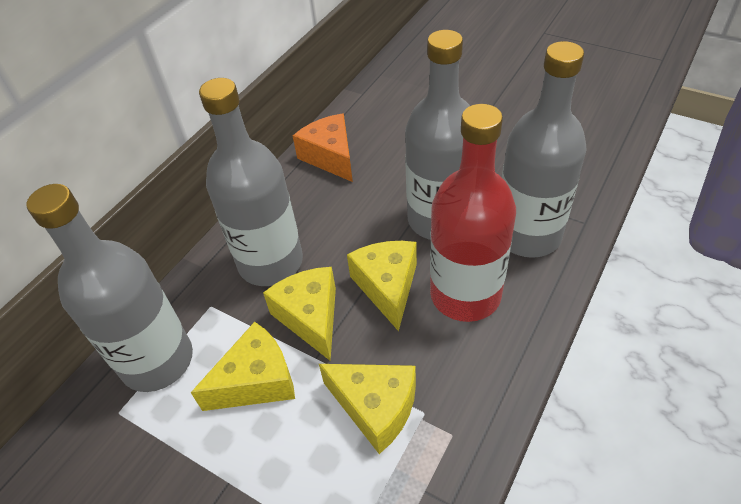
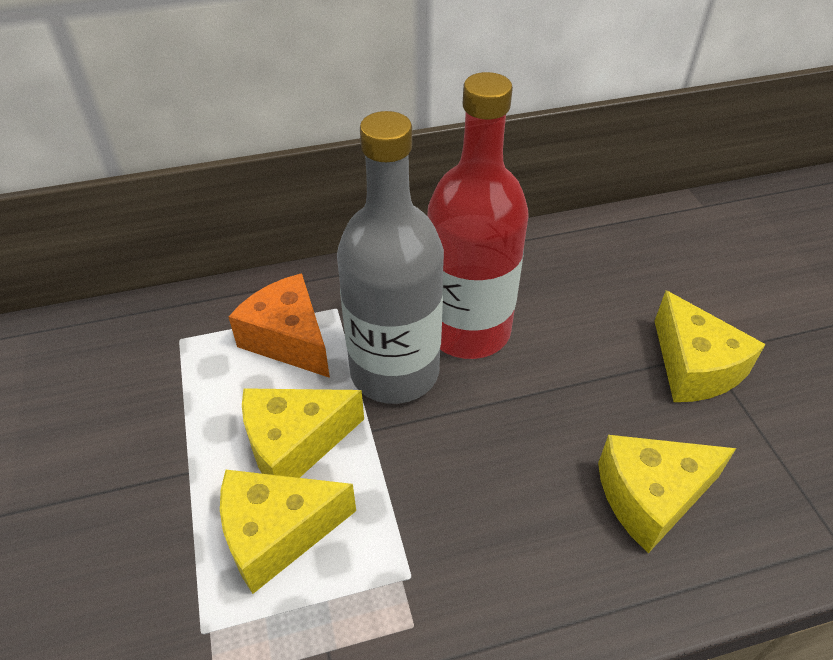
grey bottle: 4 -> 1

